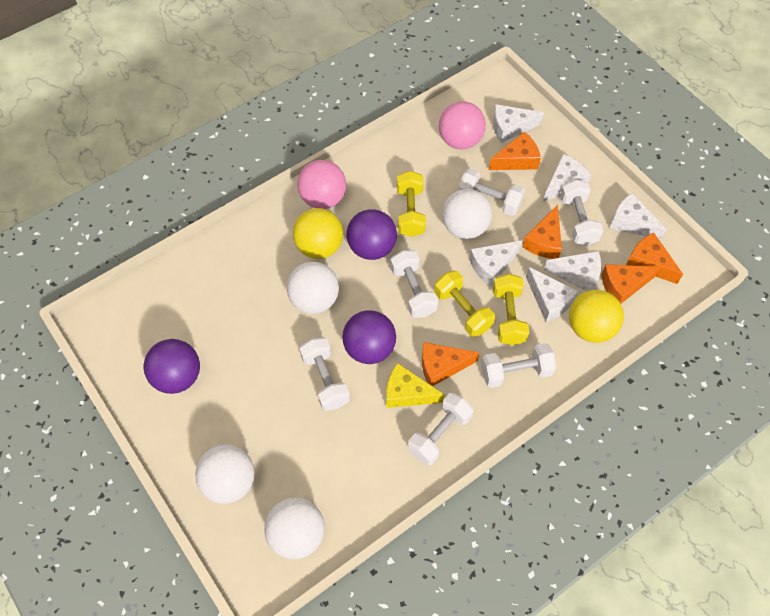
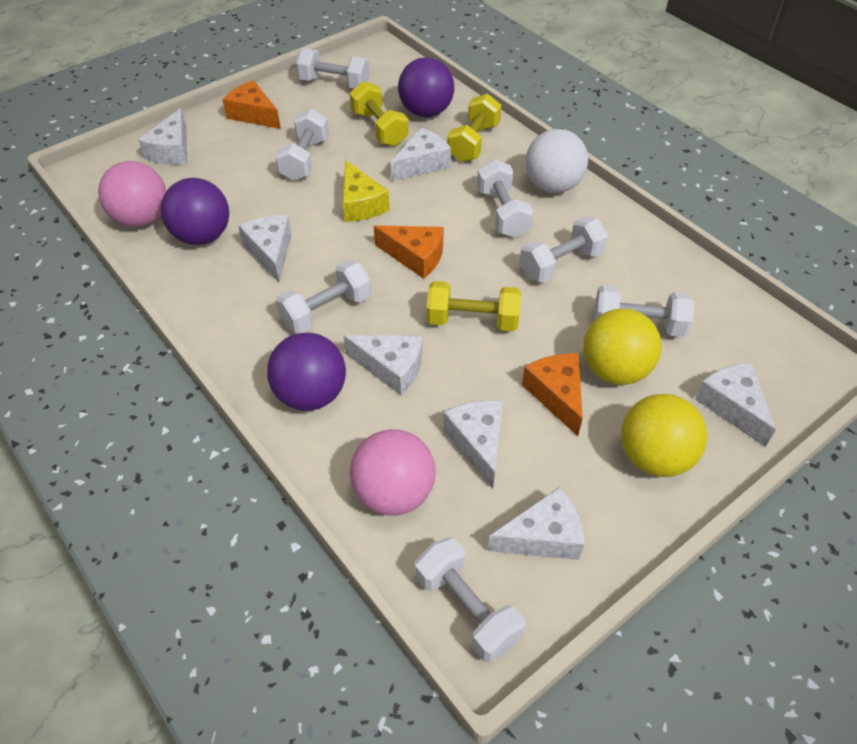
orange cheese: 5 -> 3
white ball: 4 -> 1
white cheese: 6 -> 7
white dumbbell: 6 -> 7

